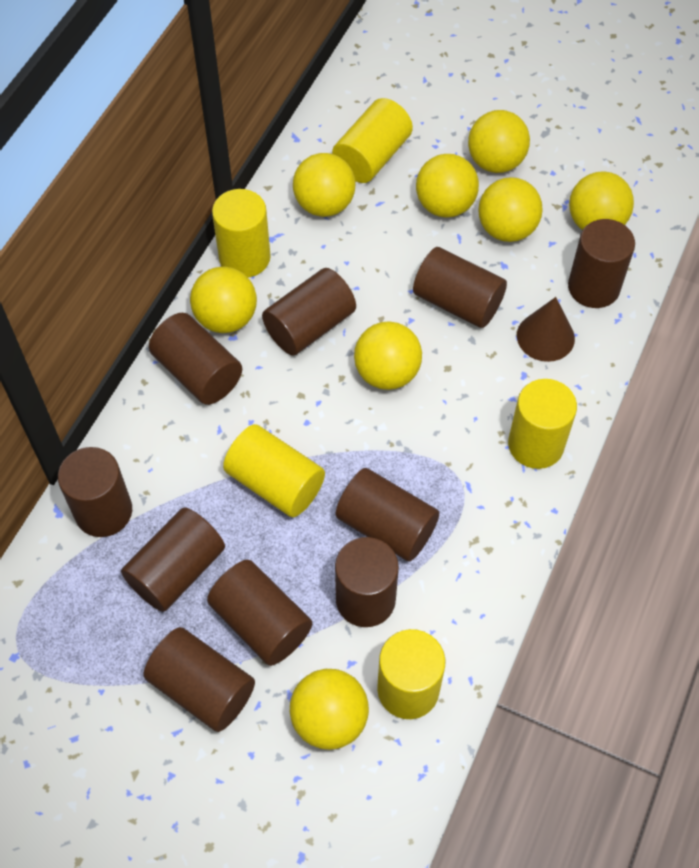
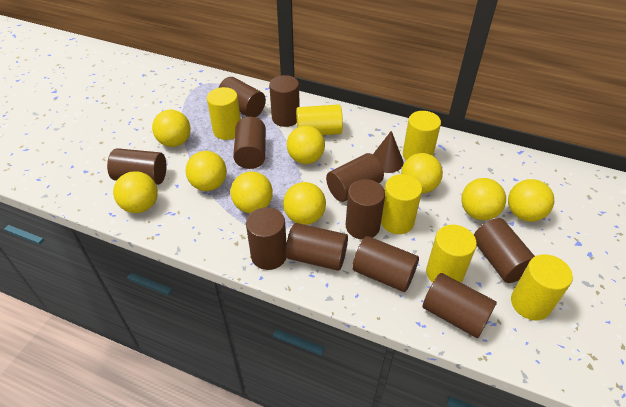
brown cylinder: 10 -> 11
yellow ball: 8 -> 9
yellow cylinder: 5 -> 6

